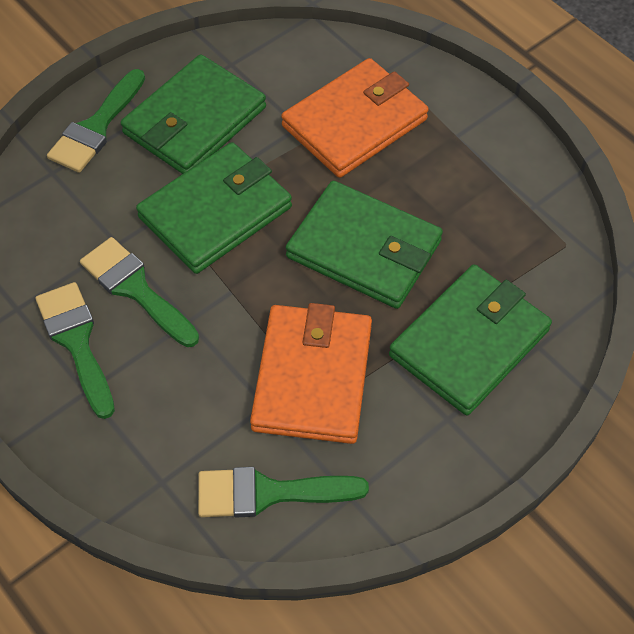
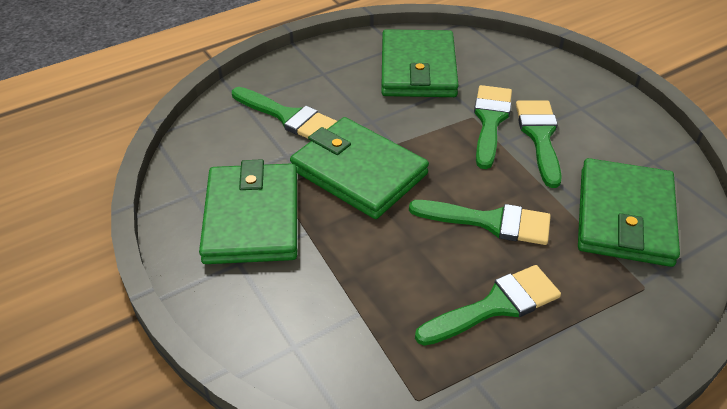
green brush: 4 -> 5
orange wallet: 2 -> 0

